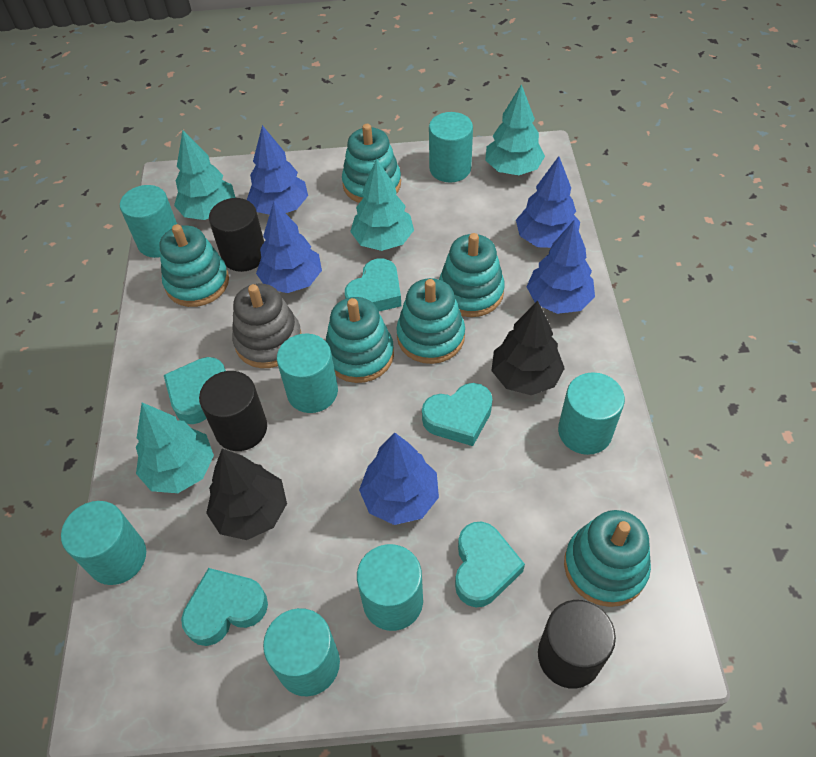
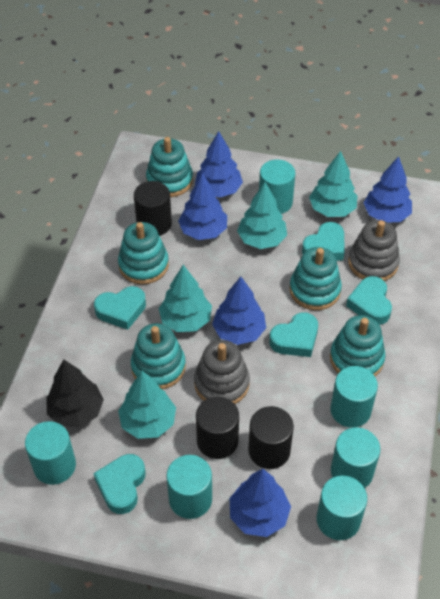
black tree: 2 -> 1
grey stacking toy: 1 -> 2
turquoise cylinder: 7 -> 6
turquoise stacking toy: 6 -> 5

